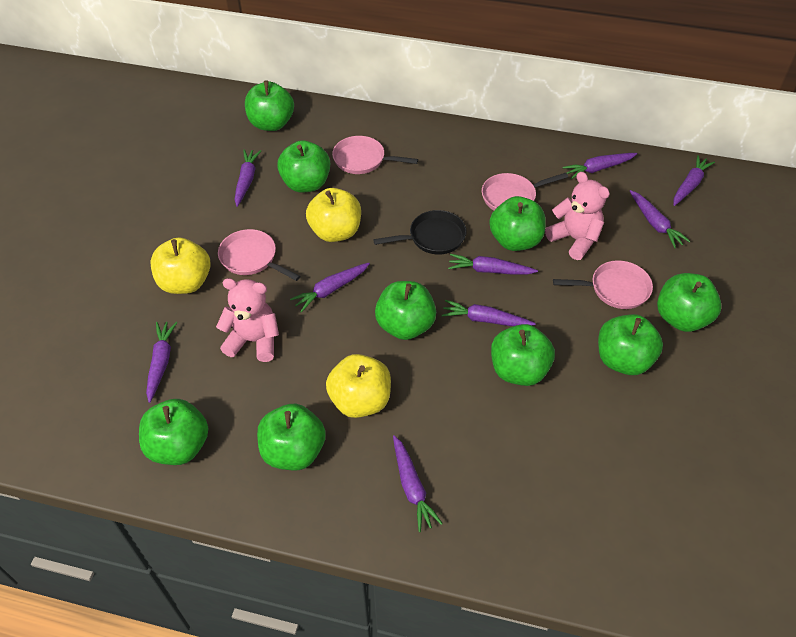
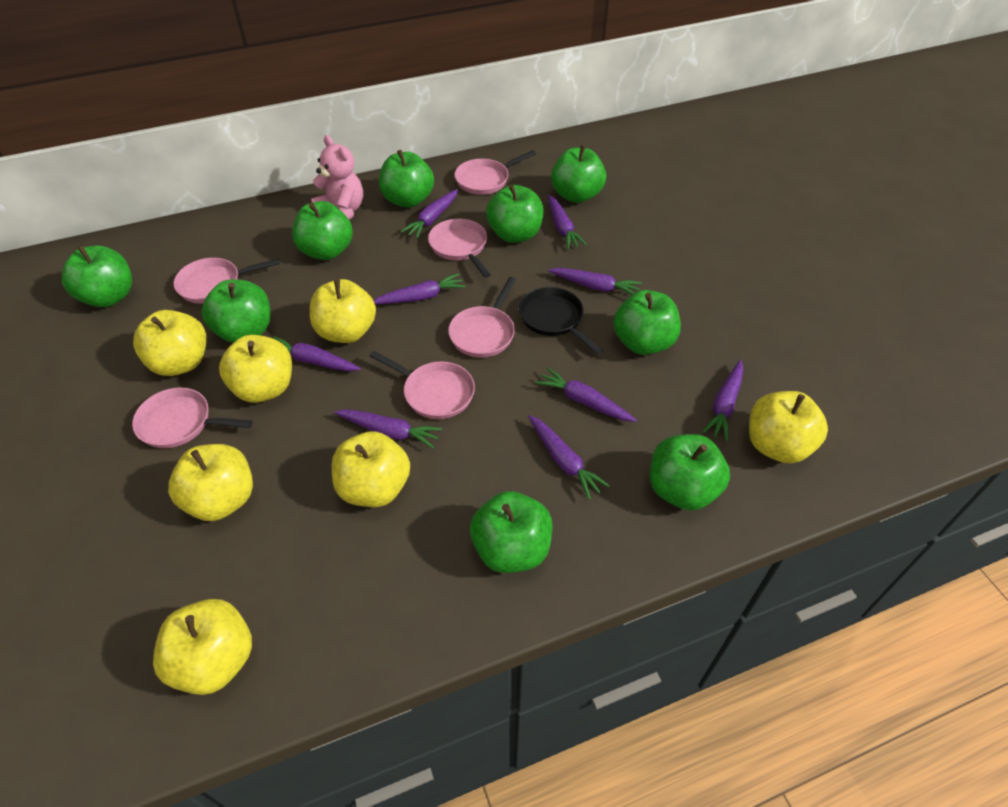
pink pan: 4 -> 6
pink teddy bear: 2 -> 1
yellow apple: 3 -> 7

